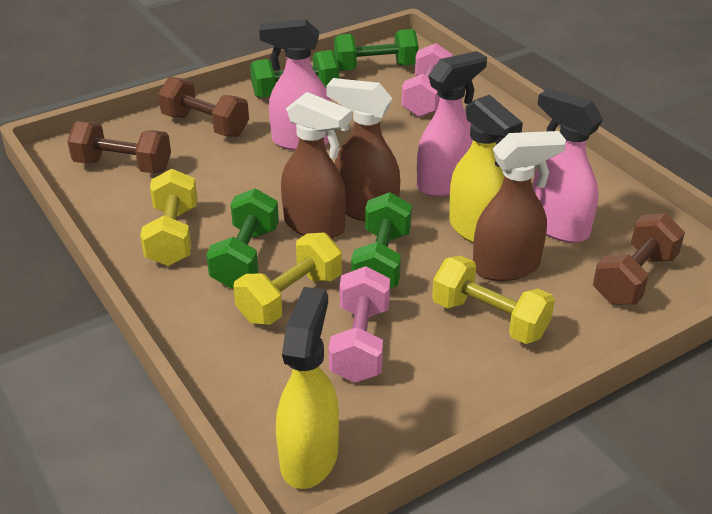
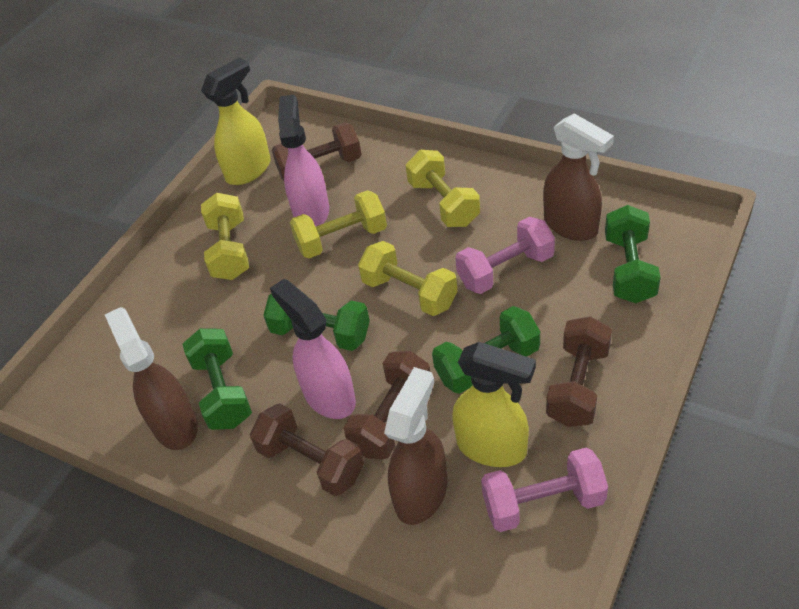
brown dumbbell: 3 -> 4
pink spray bottle: 3 -> 2
yellow dumbbell: 3 -> 4

